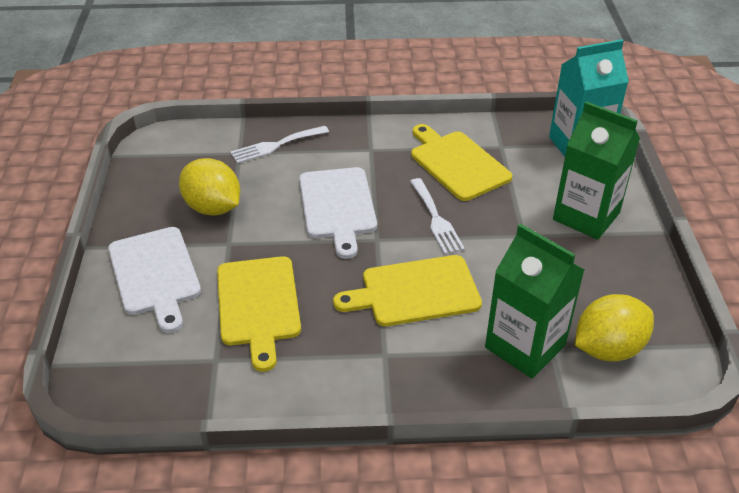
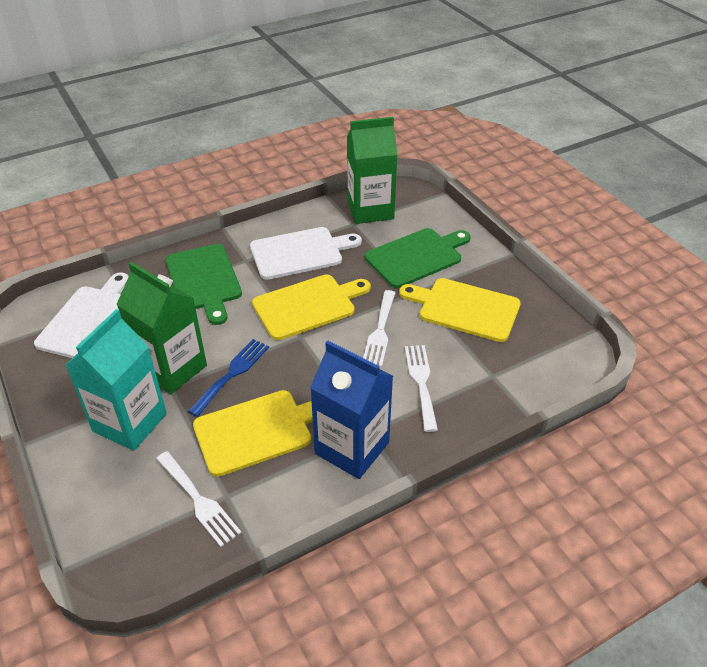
blue carton: 0 -> 1
blue fork: 0 -> 1
green cutting board: 0 -> 2
white fork: 2 -> 3
yellow lemon: 2 -> 0

